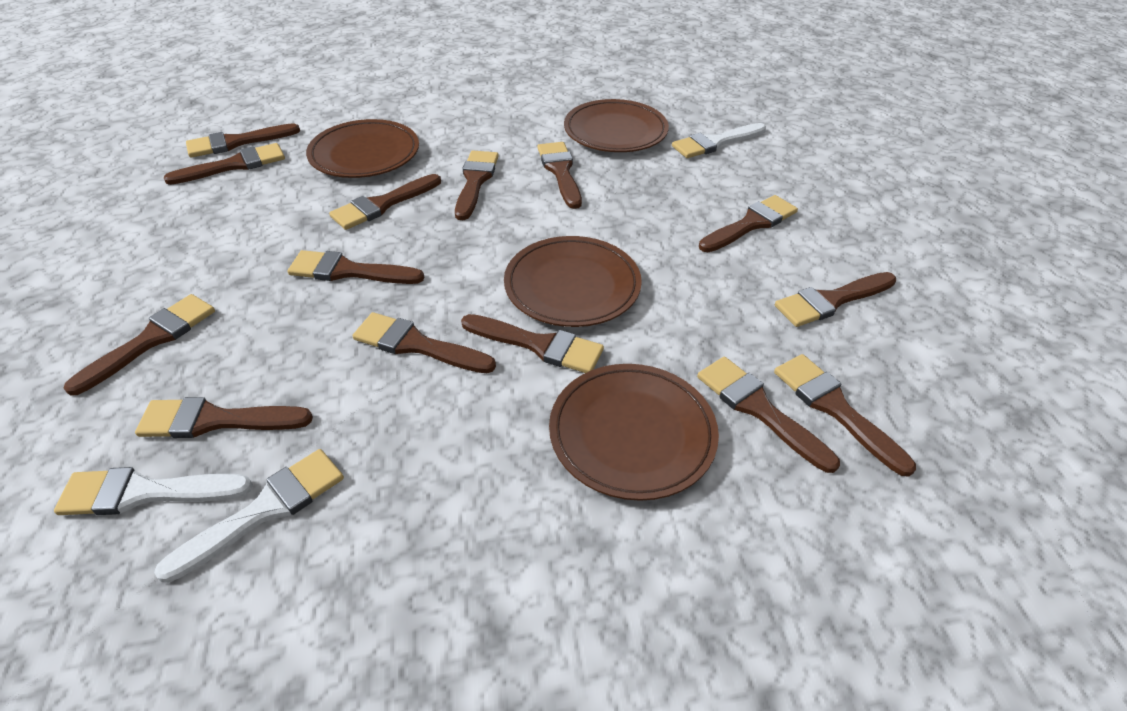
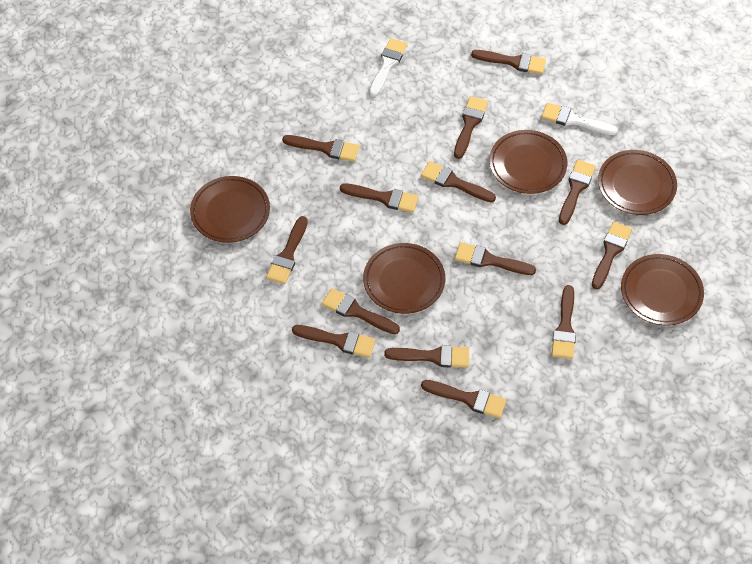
brown plate: 4 -> 5
white brush: 3 -> 2

